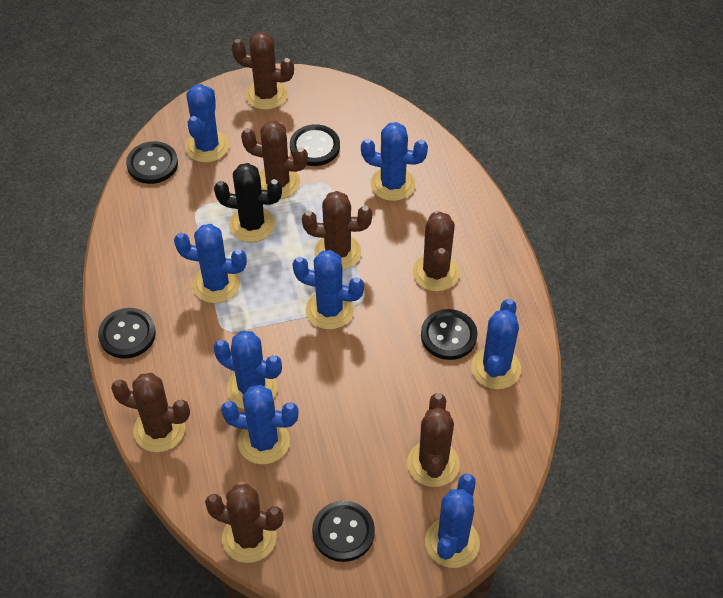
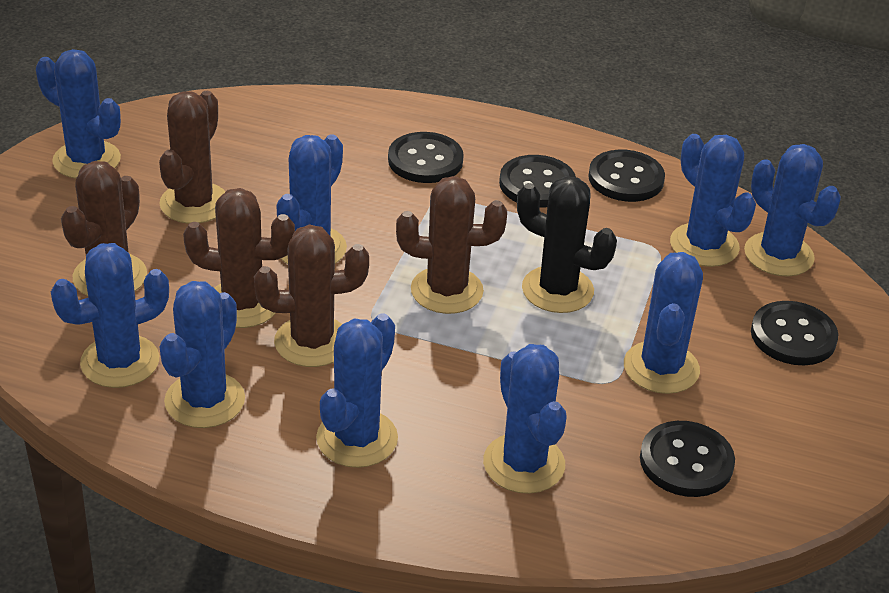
blue cactus: 8 -> 9
brown cactus: 7 -> 5

